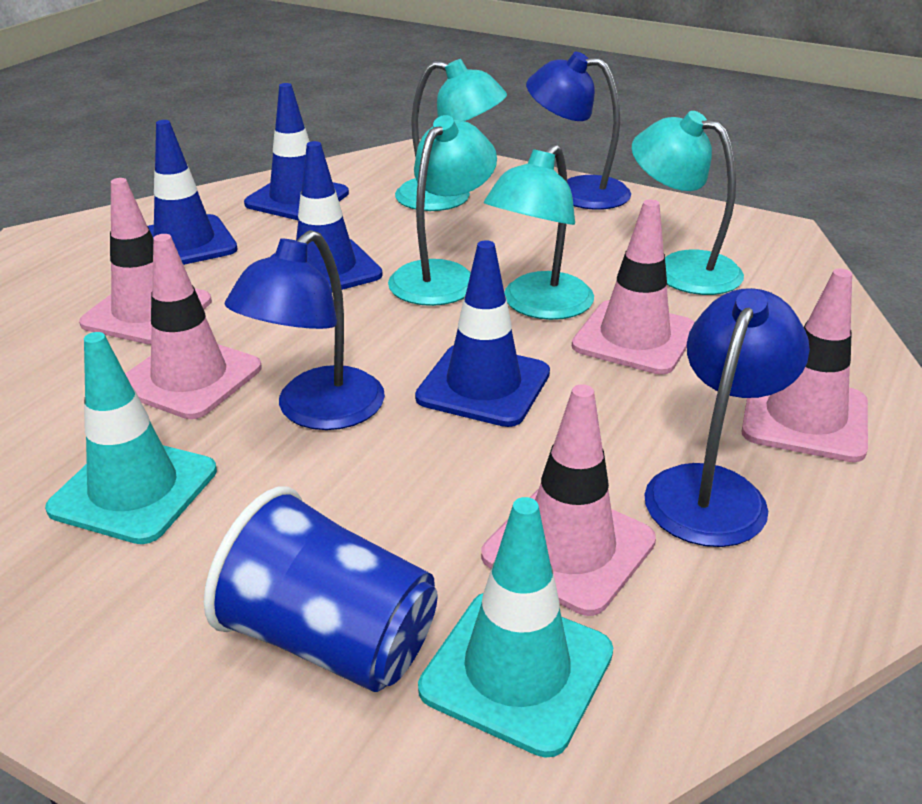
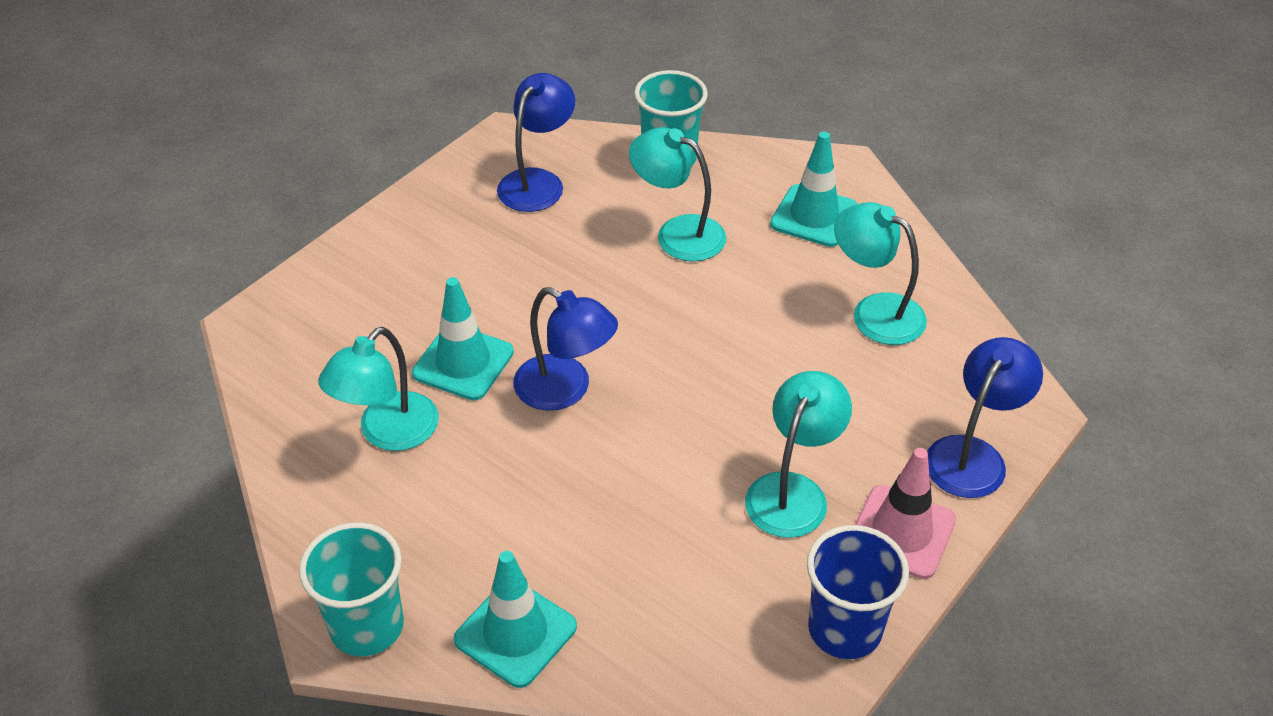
blue traffic cone: 4 -> 0
pink traffic cone: 5 -> 1
turquoise cup: 0 -> 2
turquoise traffic cone: 2 -> 3

